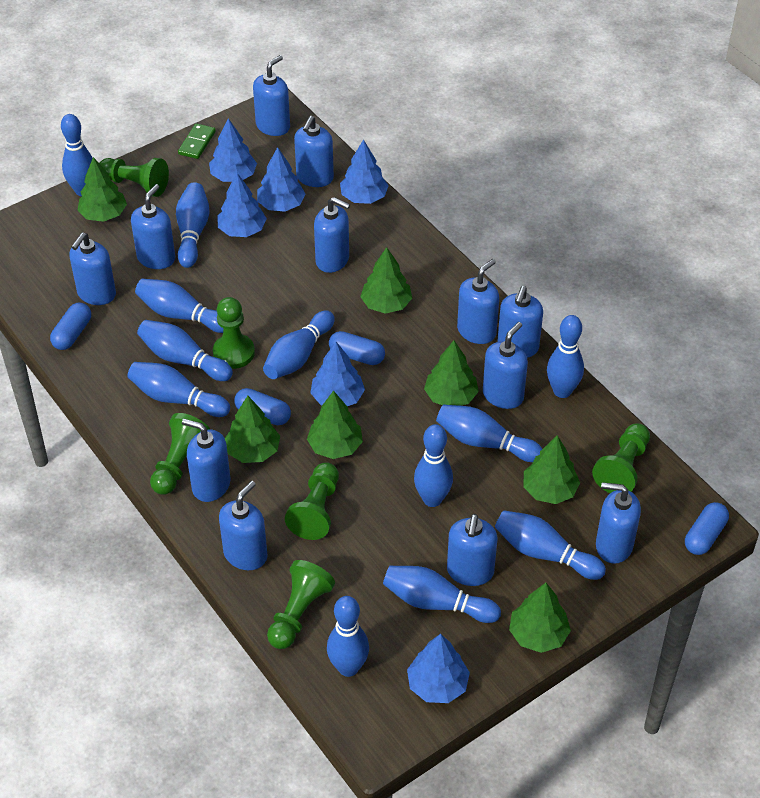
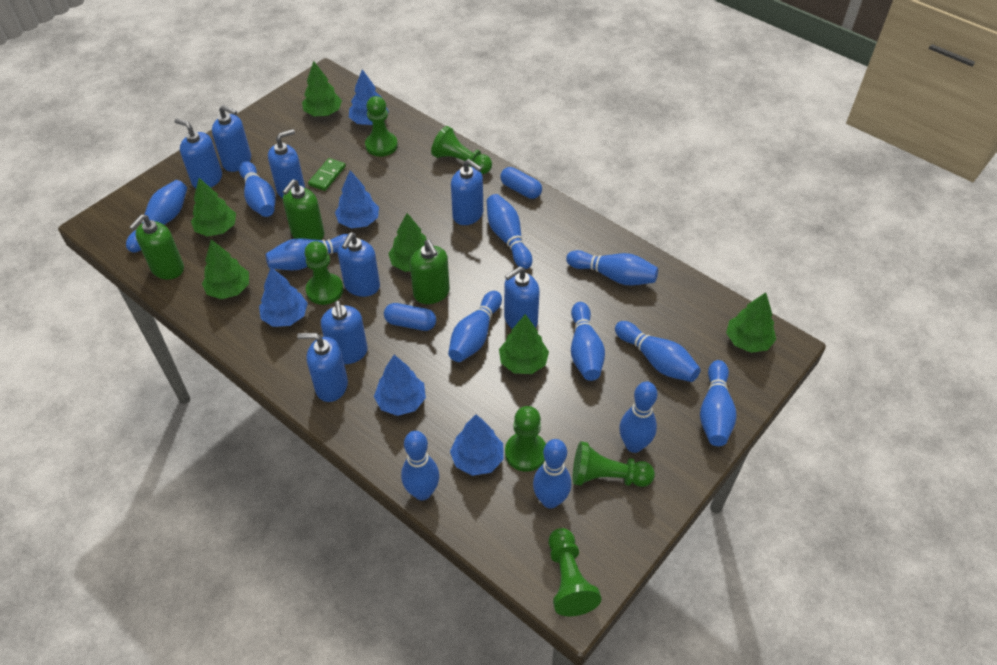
blue capsule: 4 -> 2
blue soap dispenser: 12 -> 8
blue tree: 6 -> 5
green soap dispenser: 0 -> 3
green tree: 7 -> 6

